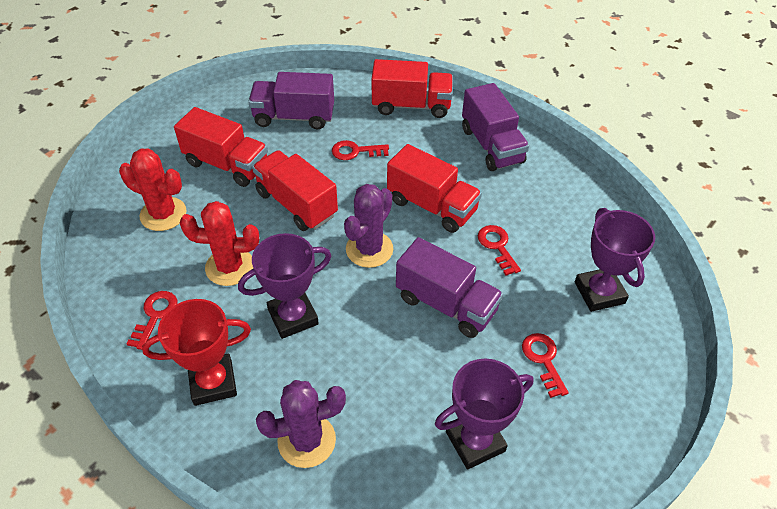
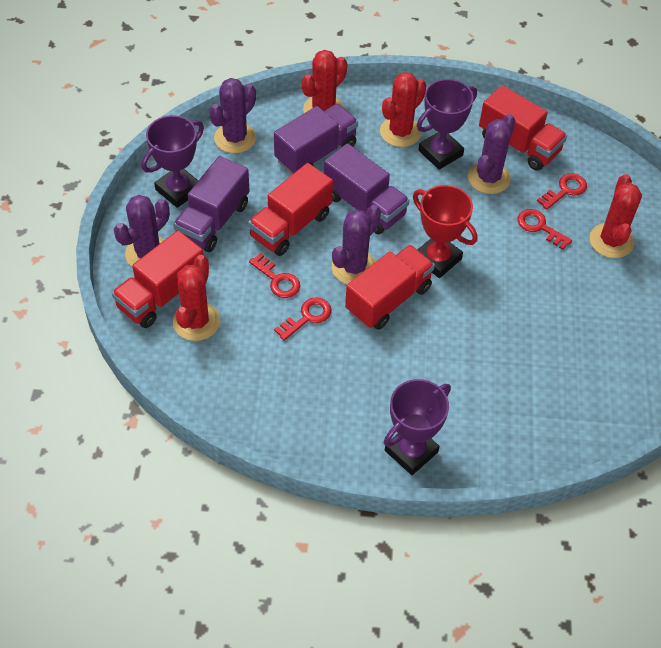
purple cactus: 2 -> 4
red cactus: 2 -> 4

